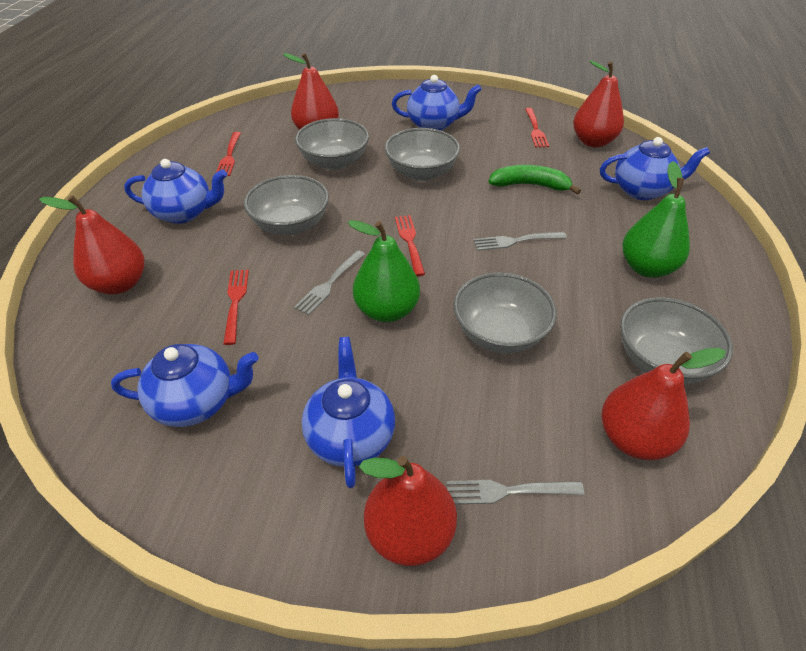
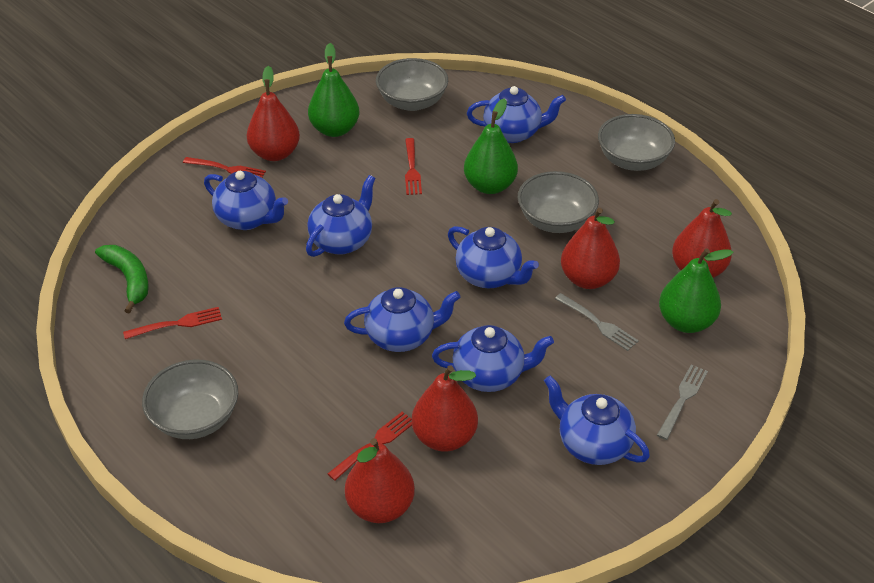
blue teapot: 5 -> 7
green pear: 2 -> 3
grey bowl: 5 -> 4
grey fork: 3 -> 2

